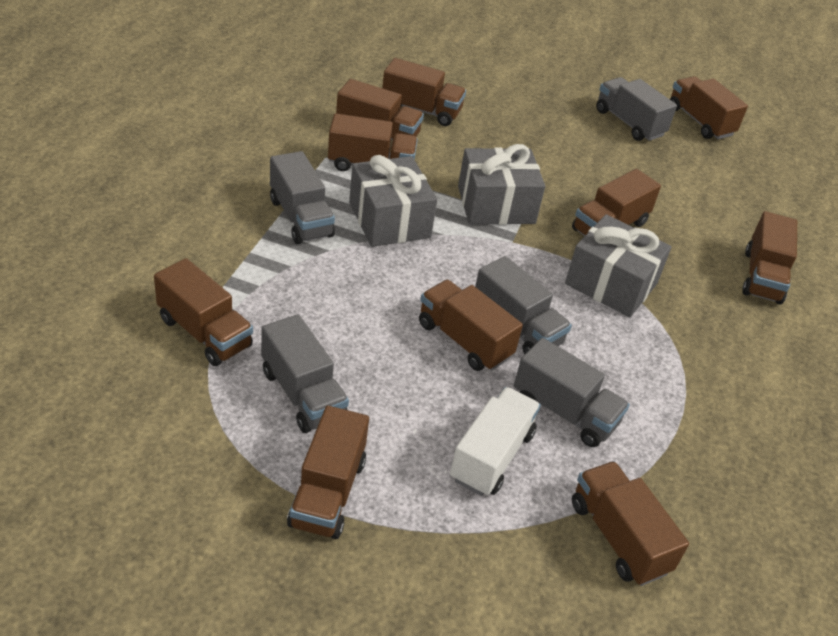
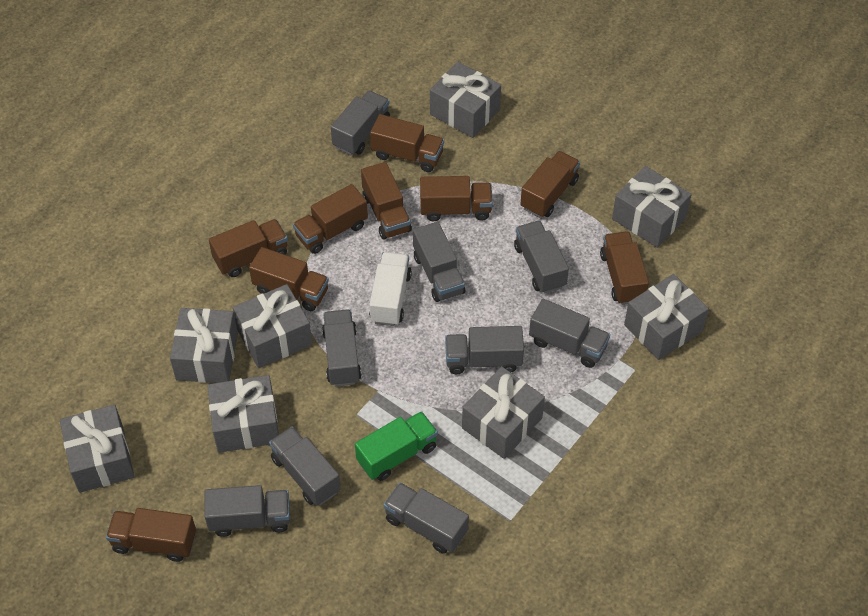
brown truck: 10 -> 9
green truck: 0 -> 1
grey gift: 3 -> 8
grey truck: 5 -> 9

